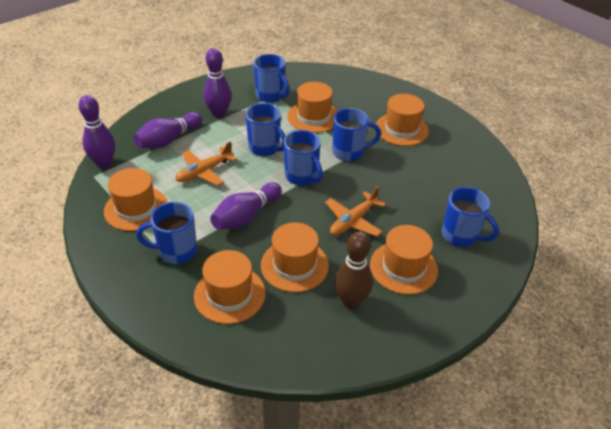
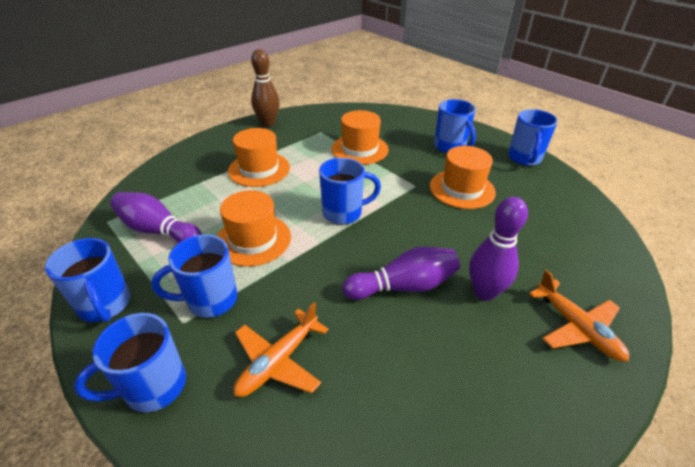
orange hat: 6 -> 4
purple bowling pin: 4 -> 3

